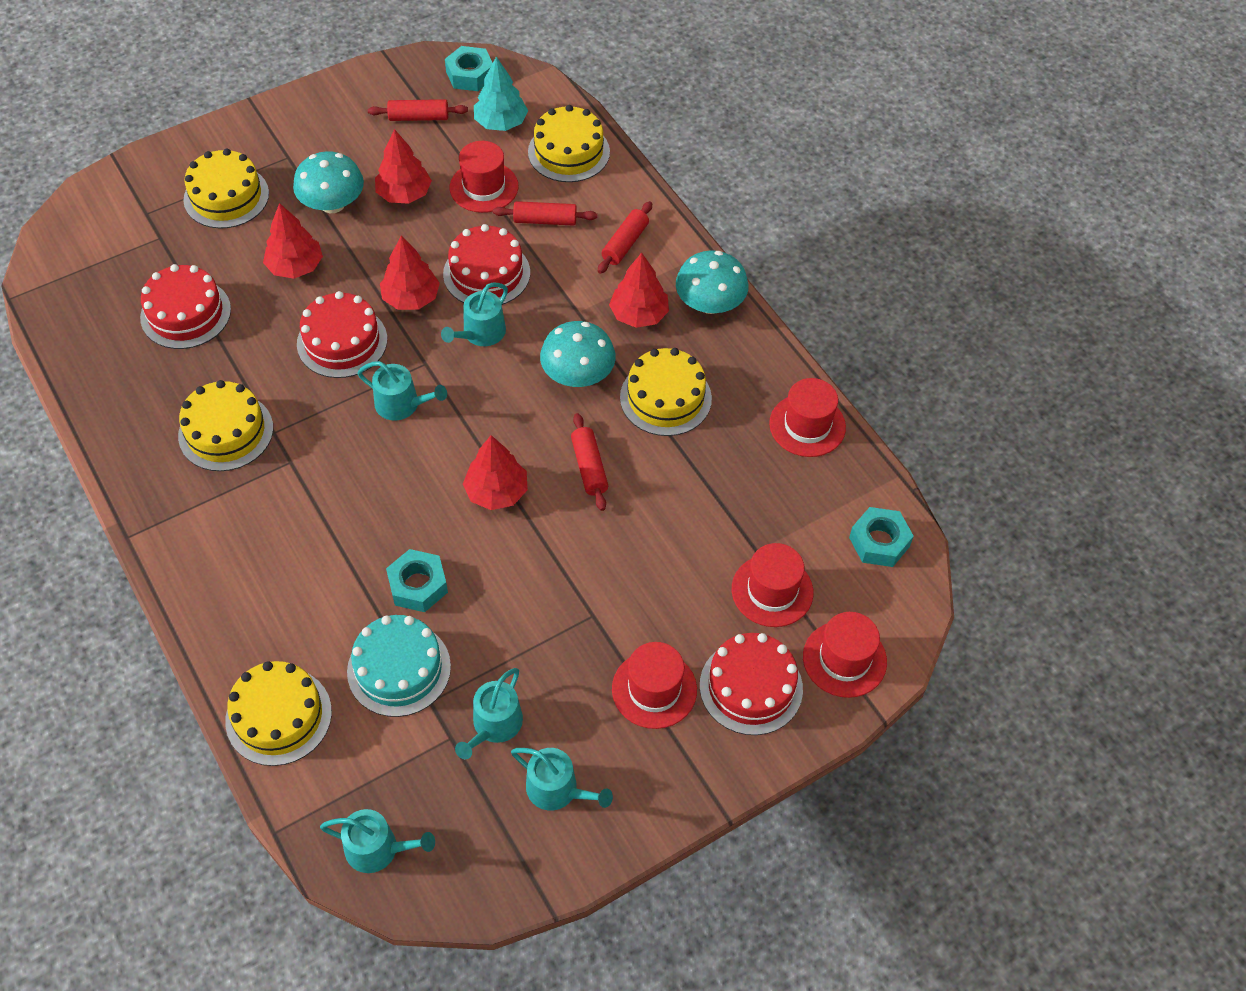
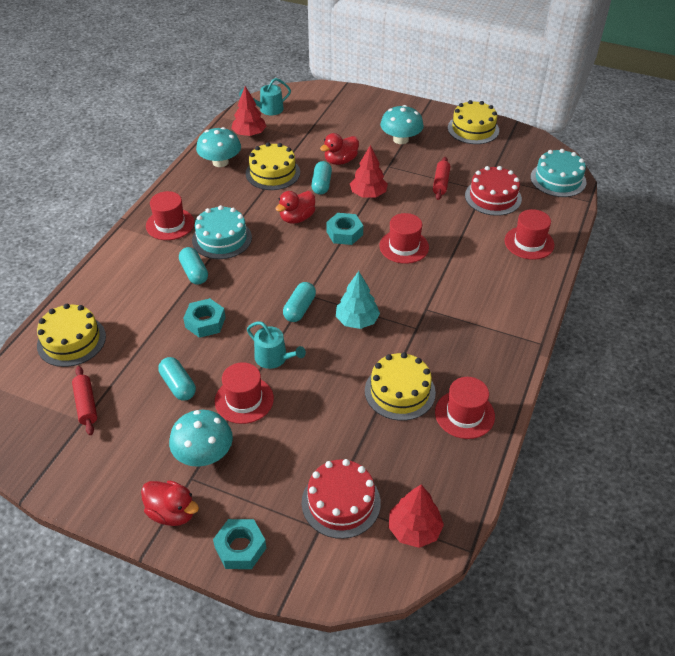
red cake: 4 -> 2
red duck: 0 -> 3
red rolling pin: 4 -> 2
red tree: 5 -> 3
turquoise cake: 1 -> 2
turquoise capsule: 0 -> 4
turquoise watering can: 5 -> 2
yellow cake: 5 -> 4

